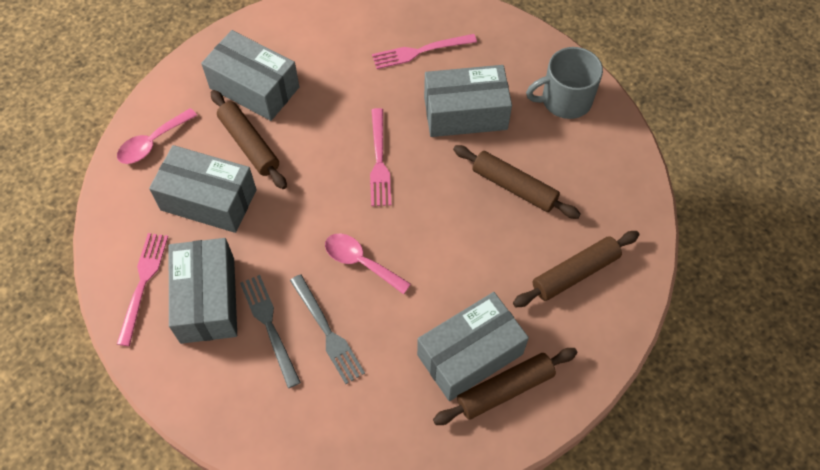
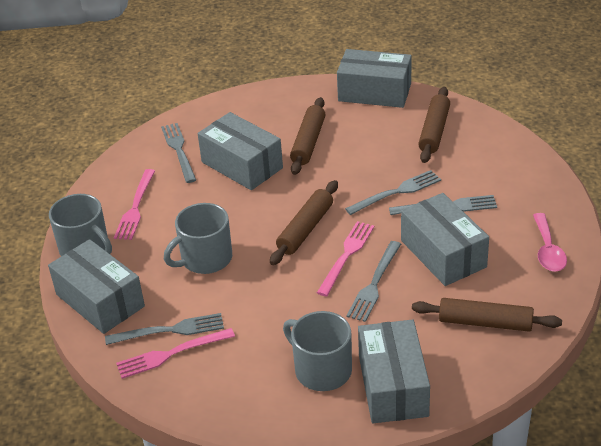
grey fork: 2 -> 5
grey mug: 1 -> 3
pink spoon: 2 -> 1

